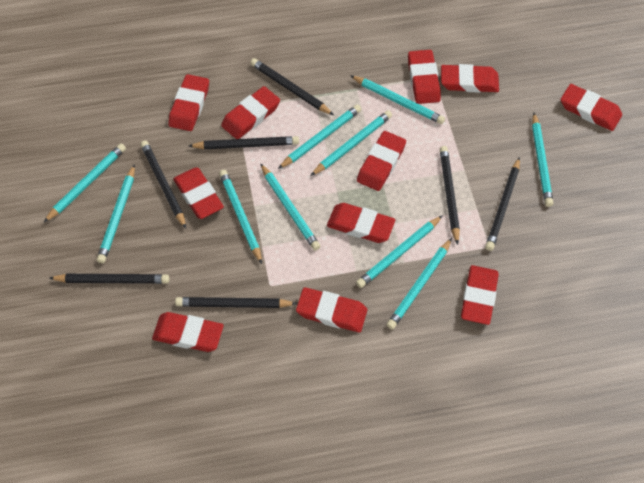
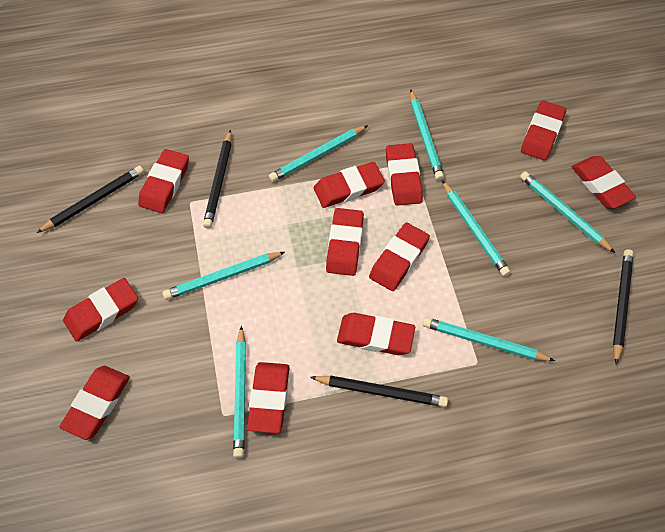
black pencil: 7 -> 4
turquoise pencil: 10 -> 7

